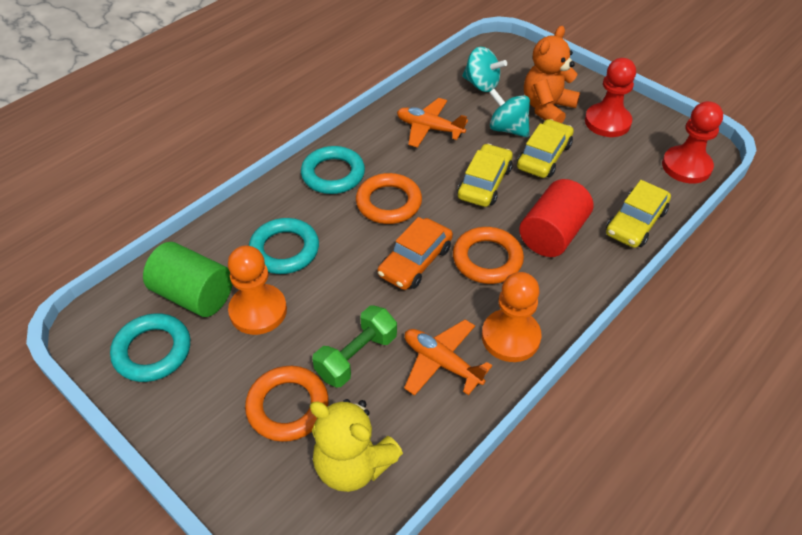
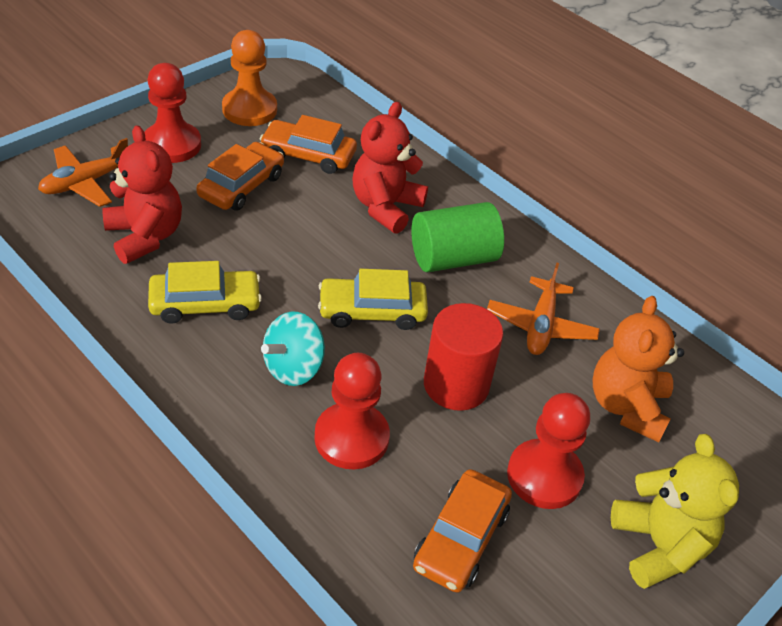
green dumbbell: 1 -> 0
orange car: 1 -> 3
orange pawn: 2 -> 1
orange ring: 3 -> 0
red pawn: 2 -> 3
red teddy bear: 0 -> 2
turquoise ring: 3 -> 0
turquoise spinning top: 2 -> 1
yellow car: 3 -> 2

